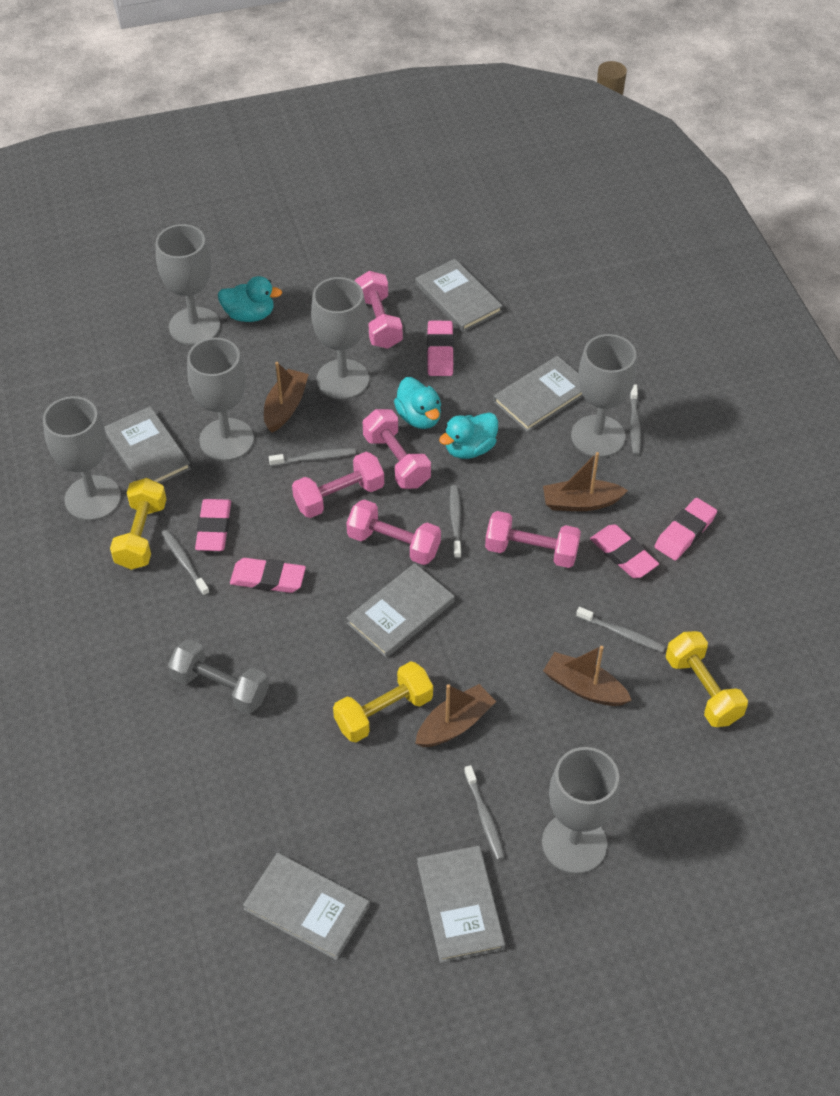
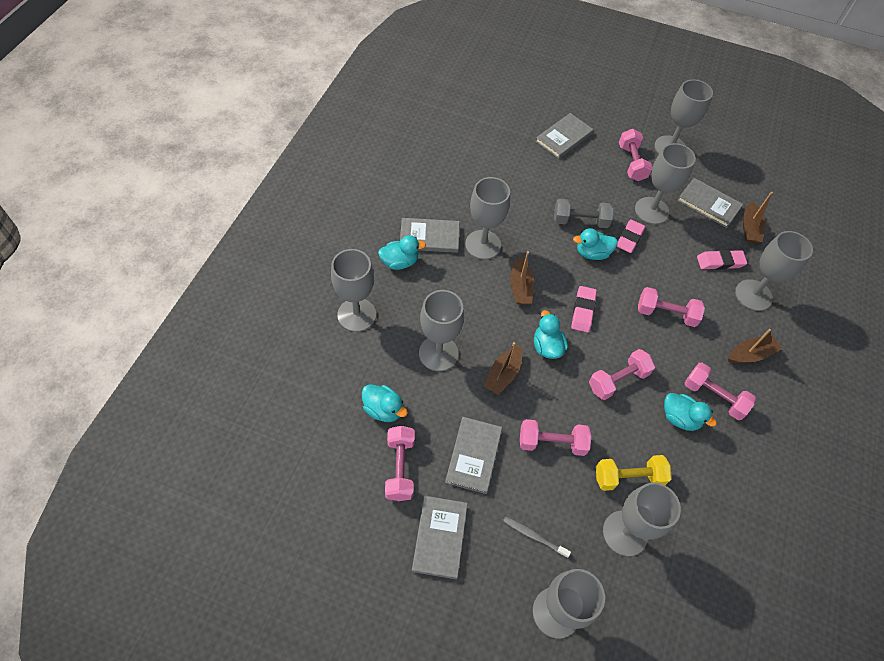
grey book: 6 -> 5
grey goblet: 6 -> 8
grey toothbrush: 6 -> 1
pink dumbbell: 5 -> 6
pink eraser: 5 -> 3
turquoise duck: 3 -> 5
yellow dumbbell: 3 -> 1

